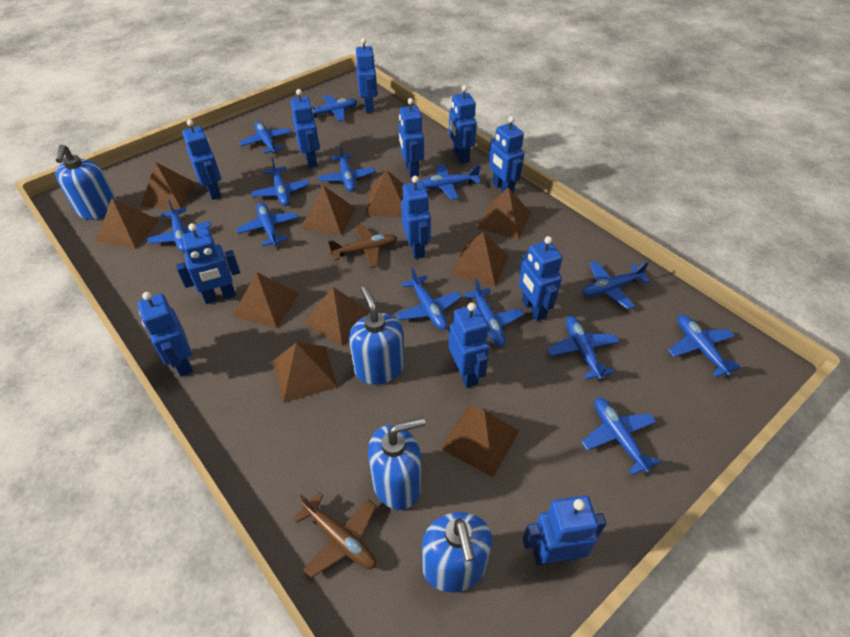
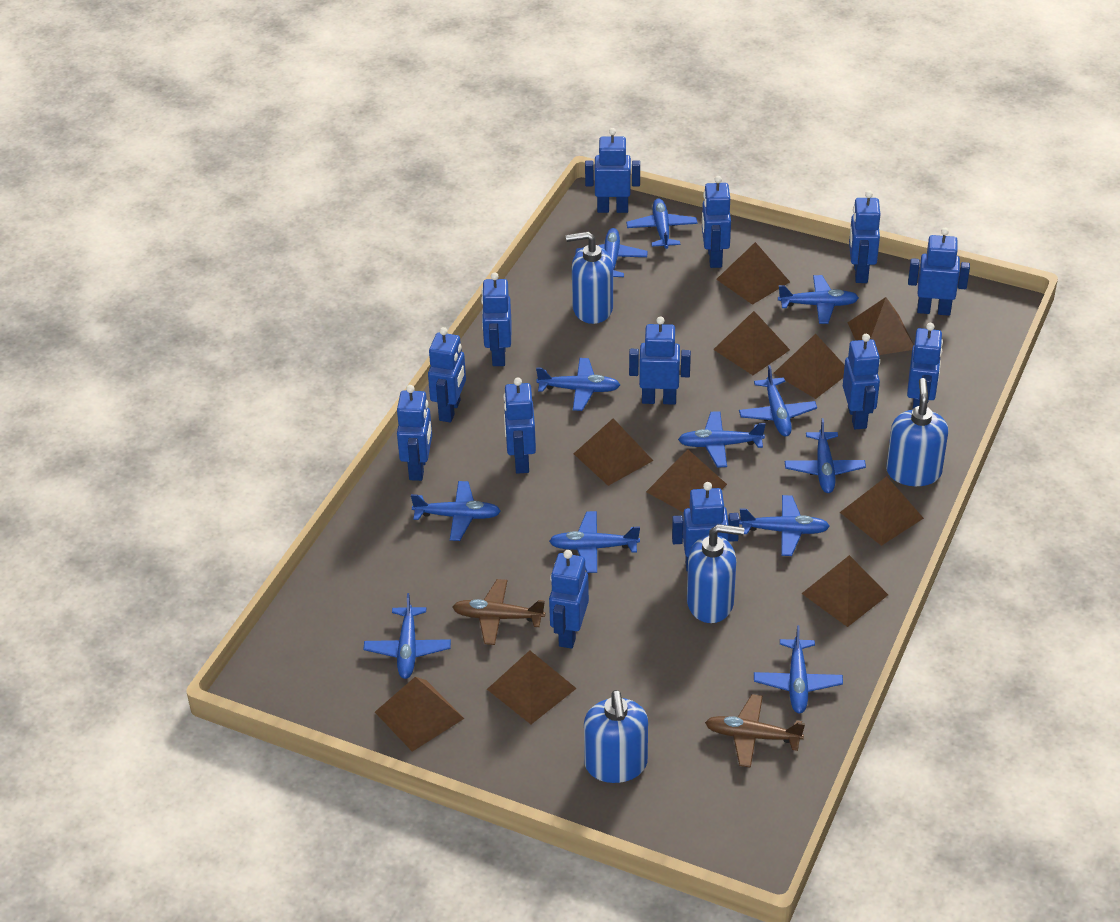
blue plane: 13 -> 12
blue robot: 12 -> 13

